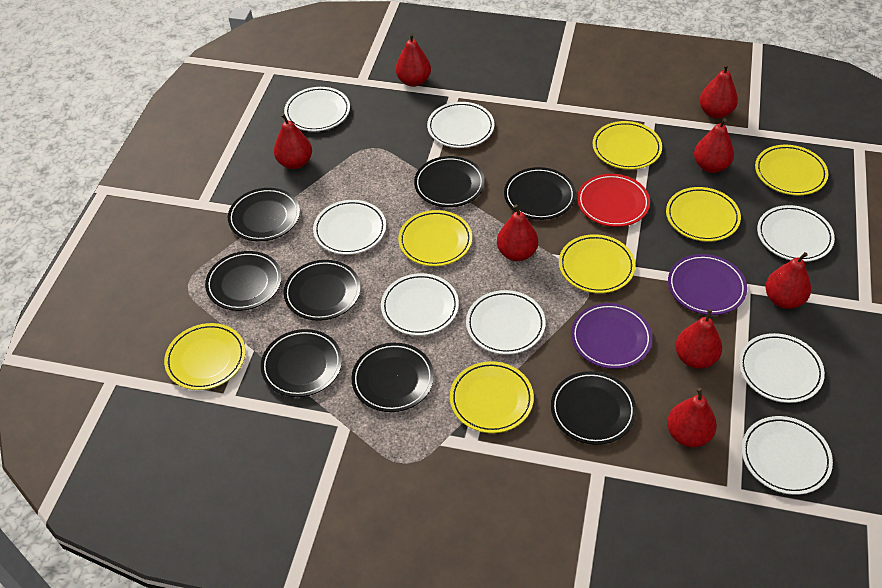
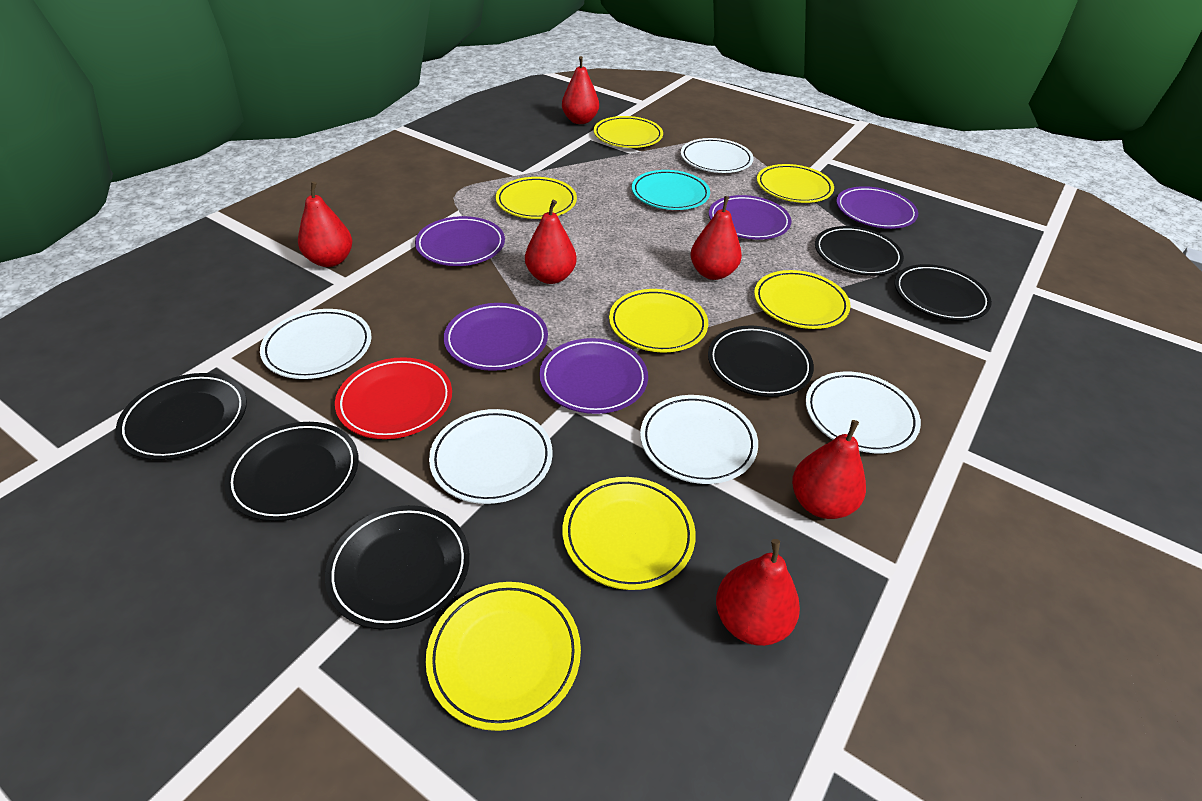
black plate: 8 -> 6
purple plate: 2 -> 5
red pear: 8 -> 6
turquoise plate: 0 -> 1
white plate: 8 -> 5

